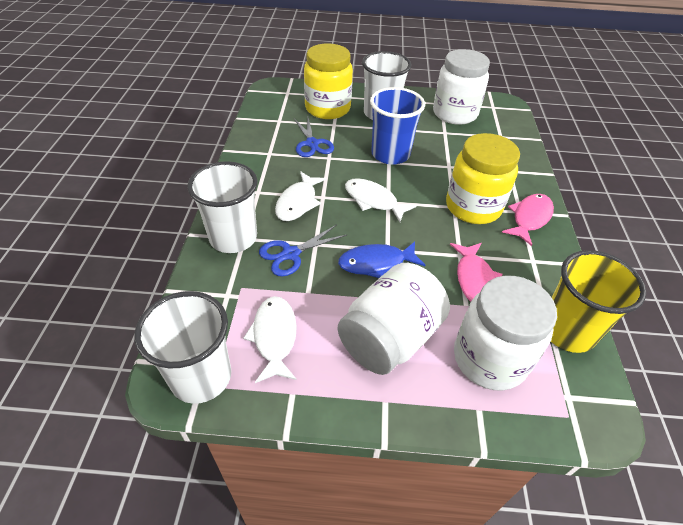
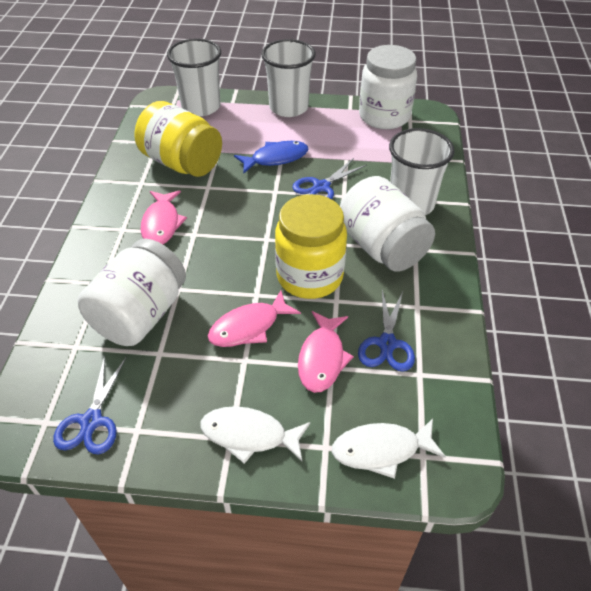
blue cup: 1 -> 0
blue scissors: 2 -> 3
pink fish: 2 -> 3
white fish: 3 -> 2
yellow cup: 1 -> 0

